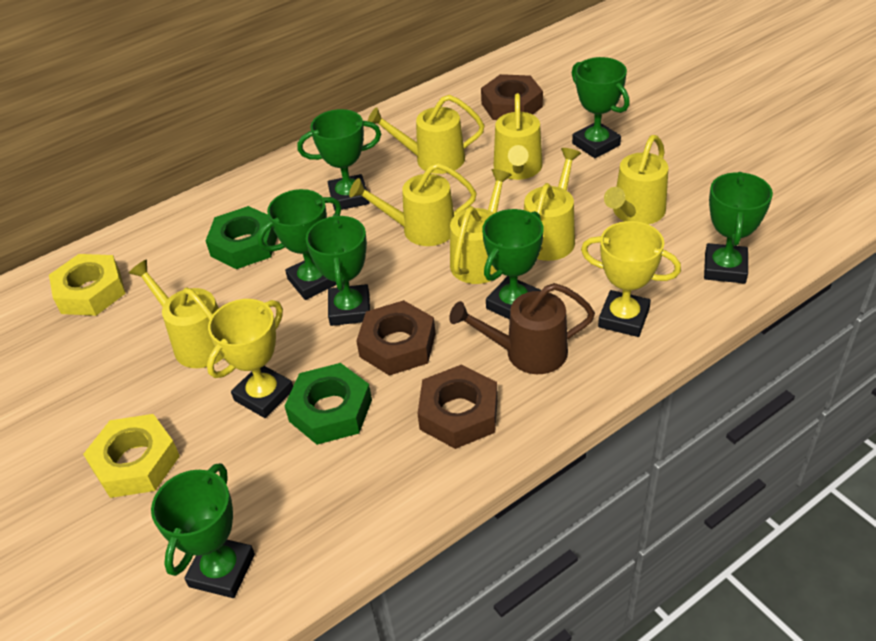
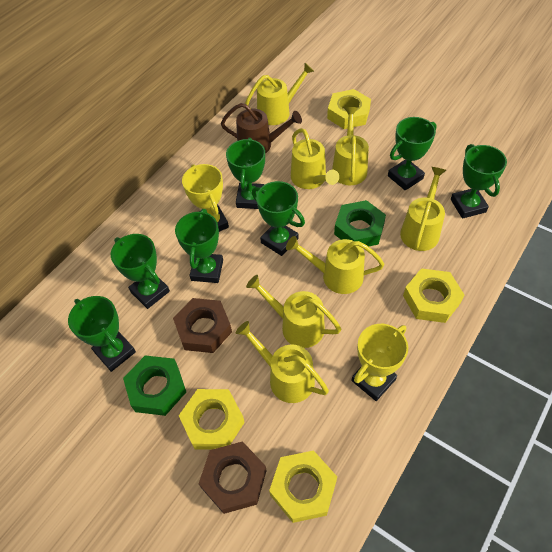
brown nut: 3 -> 2
yellow nut: 2 -> 4

